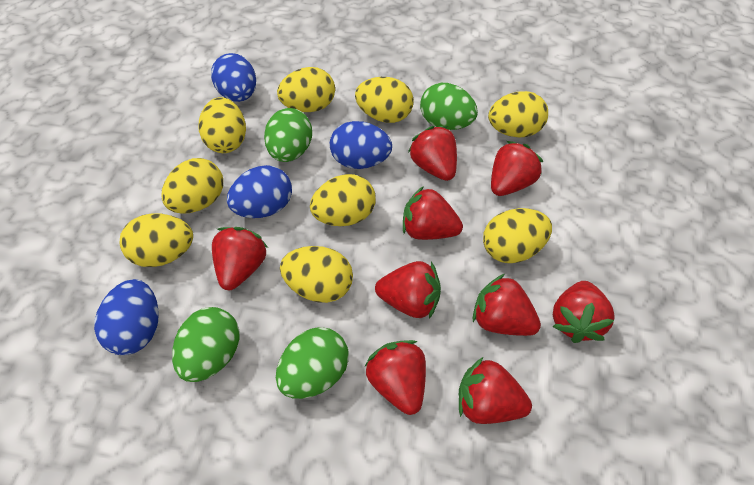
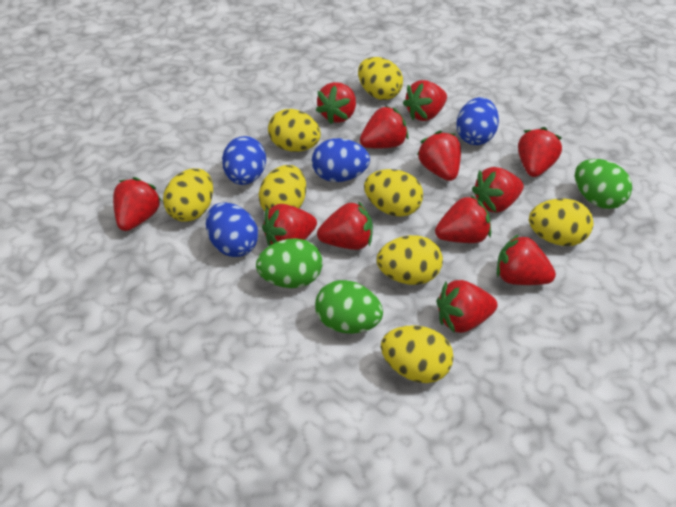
green egg: 4 -> 3
red strawberry: 9 -> 12
yellow egg: 9 -> 8

